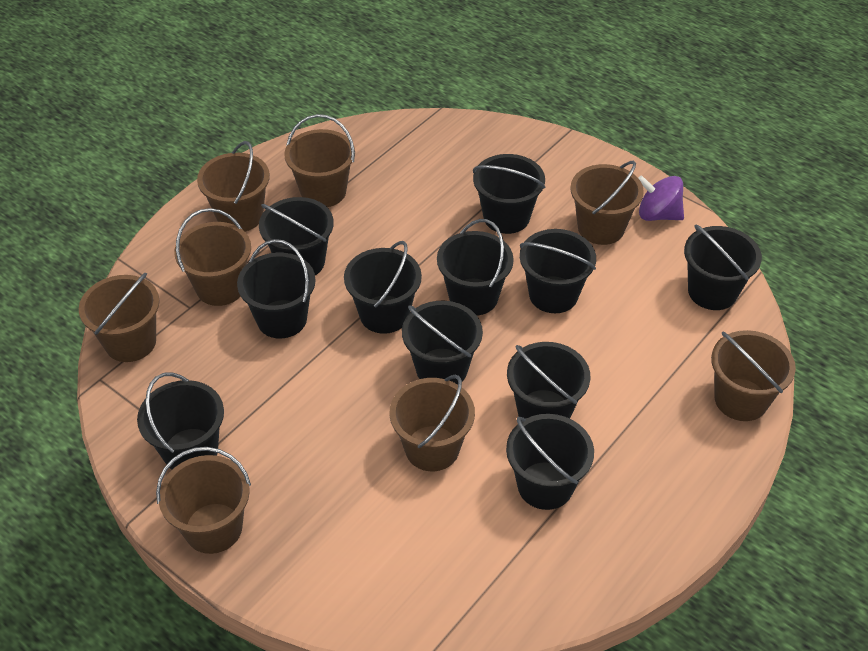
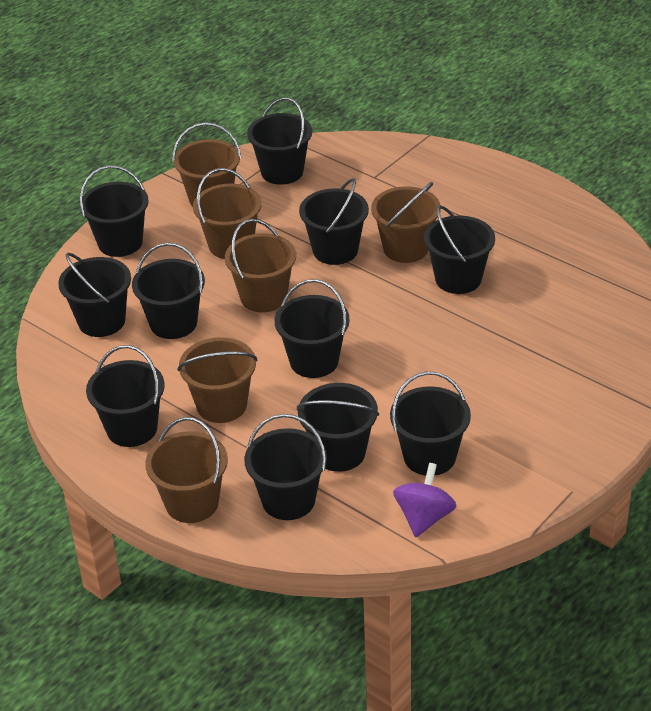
brown bucket: 8 -> 6

